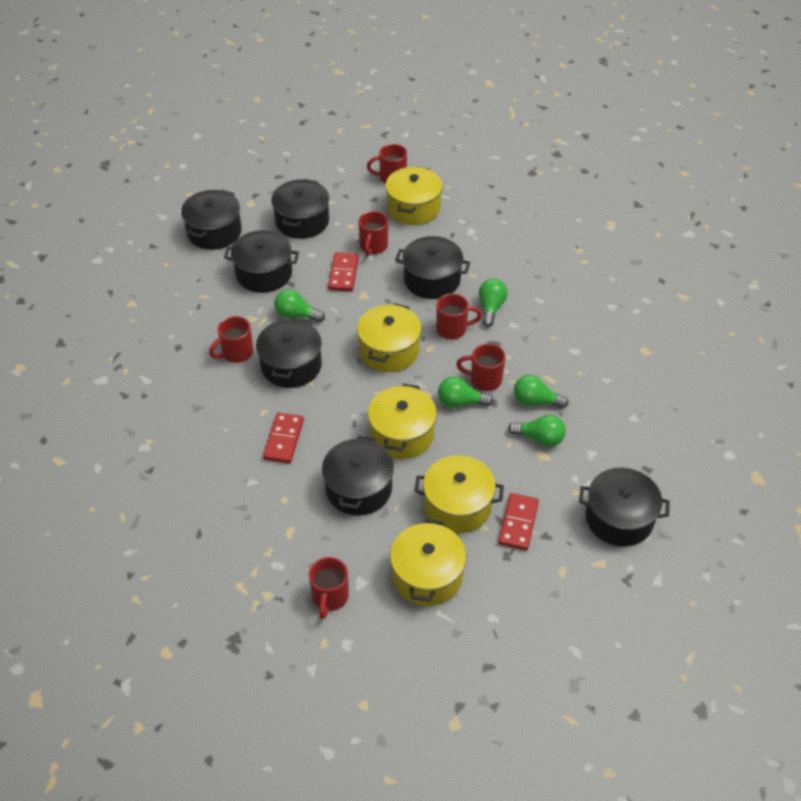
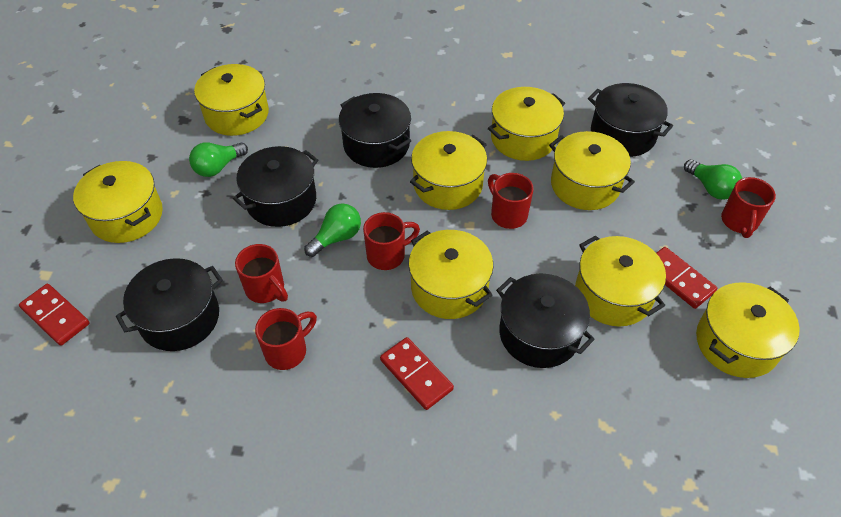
black pot: 7 -> 5
green light bulb: 5 -> 3
red mug: 6 -> 5
yellow pot: 5 -> 8

